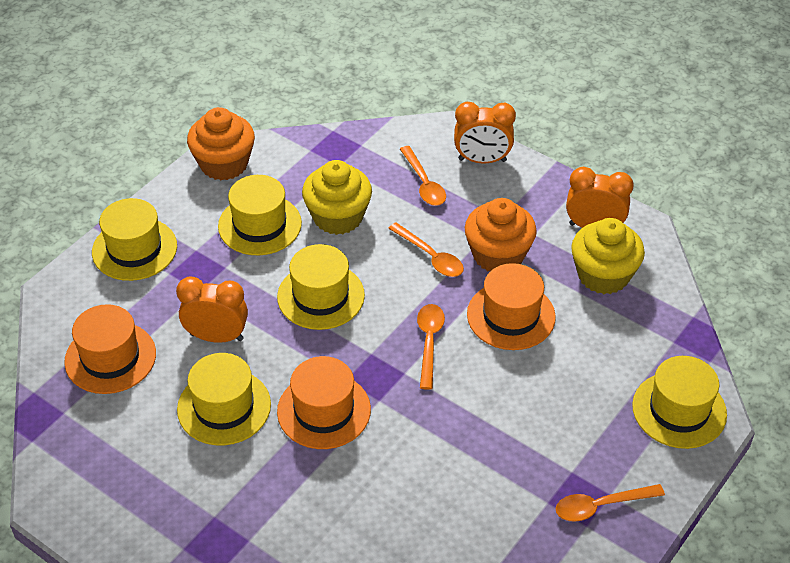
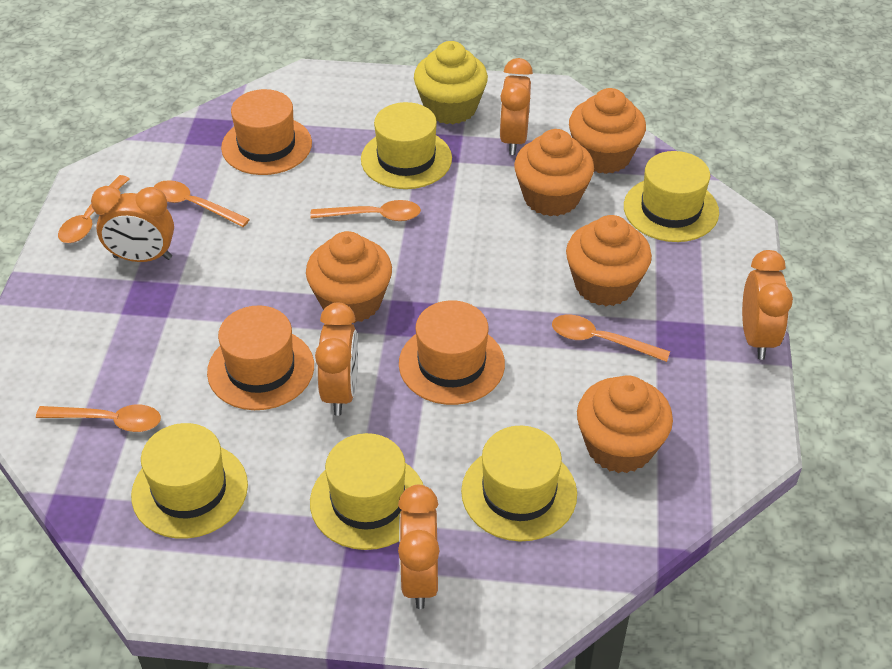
orange clock: 3 -> 5
orange cupcake: 2 -> 5
orange spoon: 4 -> 5
yellow cupcake: 2 -> 1

